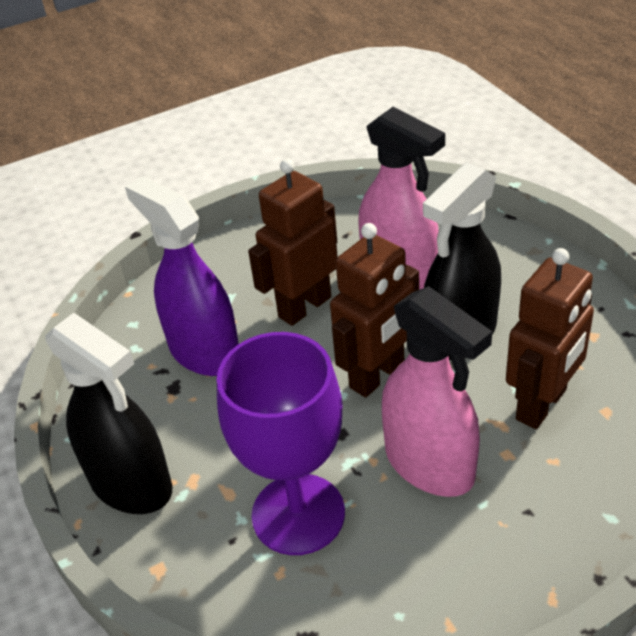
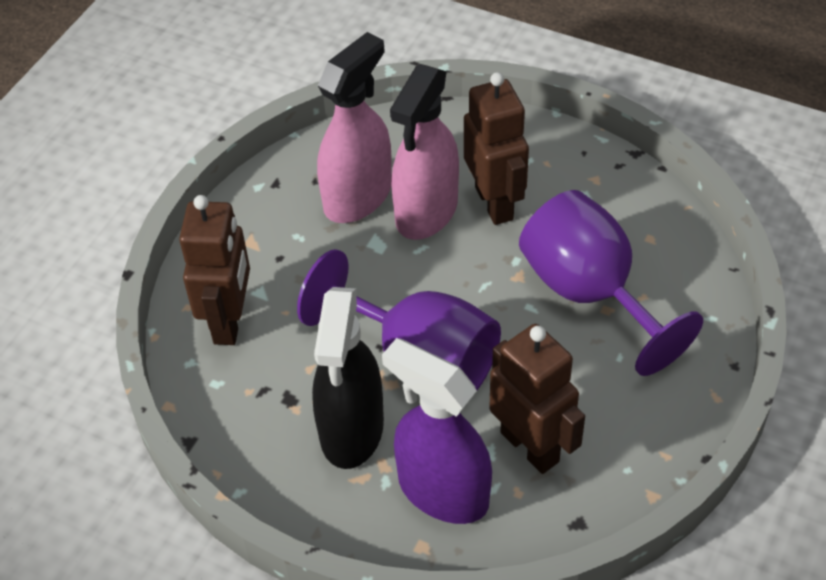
black spray bottle: 2 -> 1
purple goblet: 1 -> 2

